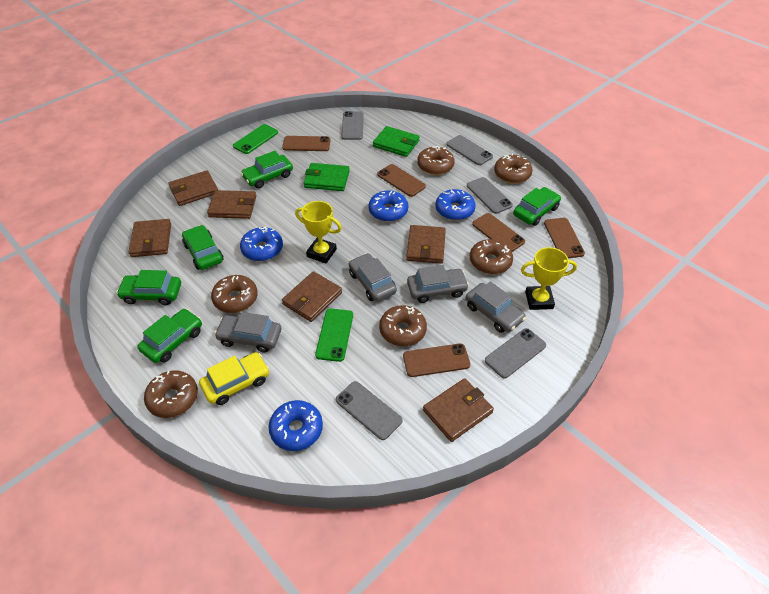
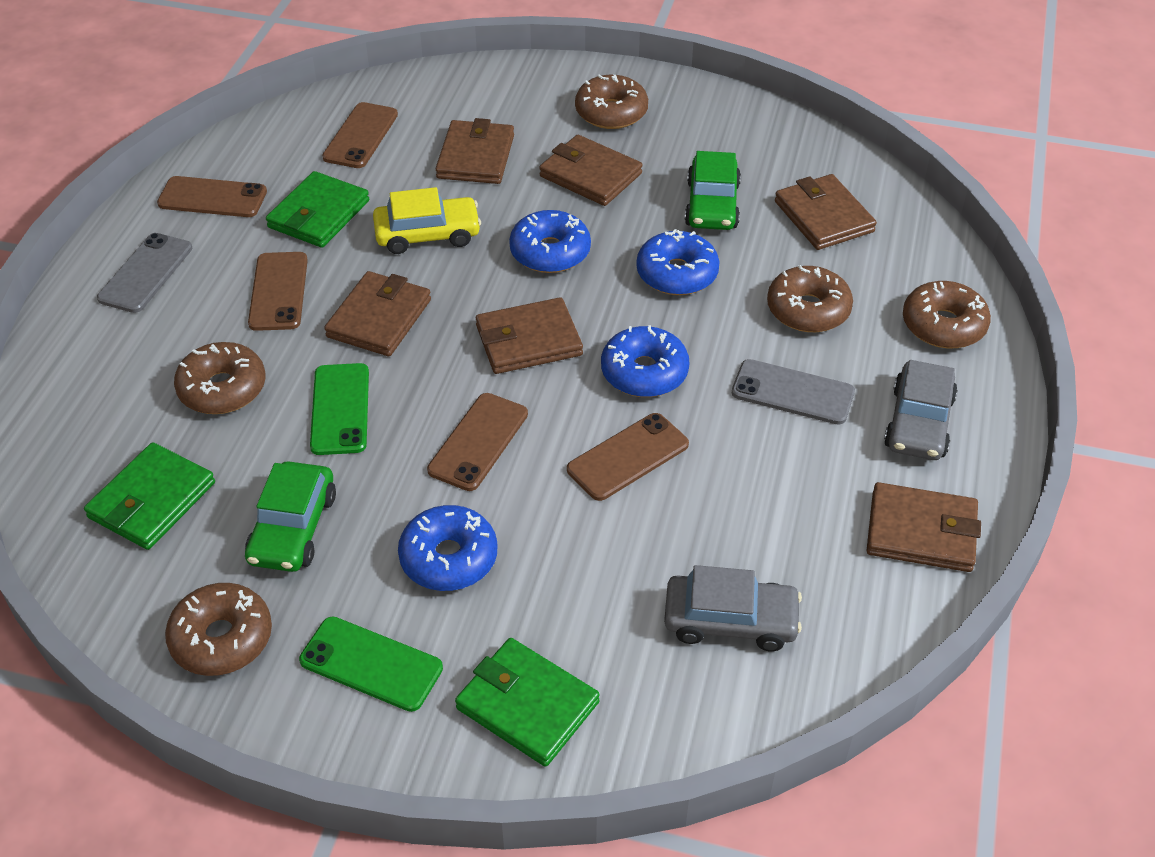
brown donut: 6 -> 5
green car: 5 -> 2
green wallet: 2 -> 3
grey car: 4 -> 2
grey phone: 5 -> 2
yellow trophy: 2 -> 0

